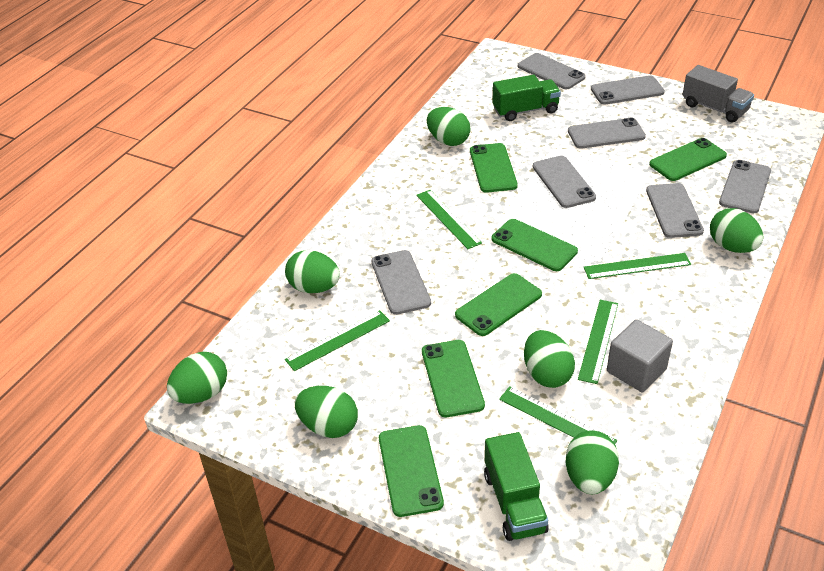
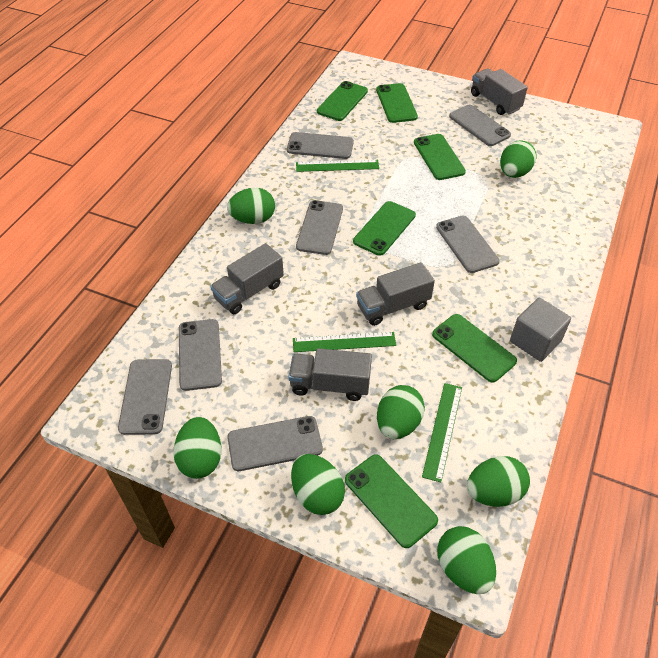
green ruler: 5 -> 3
green truck: 2 -> 0
grey truck: 1 -> 4

